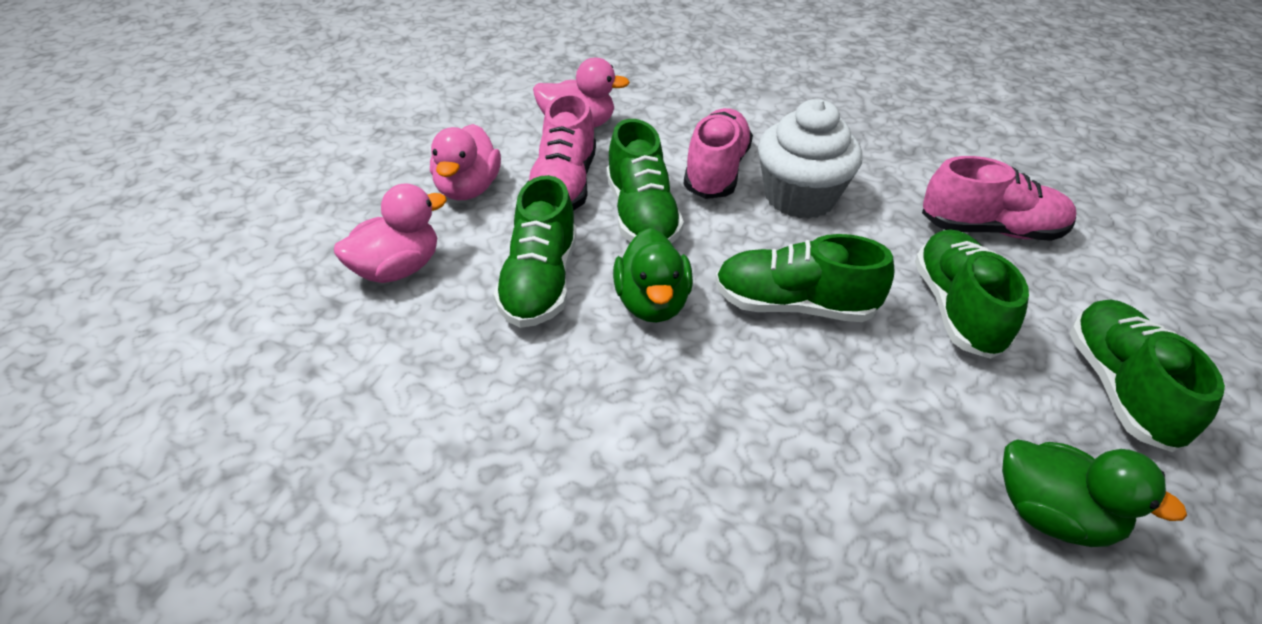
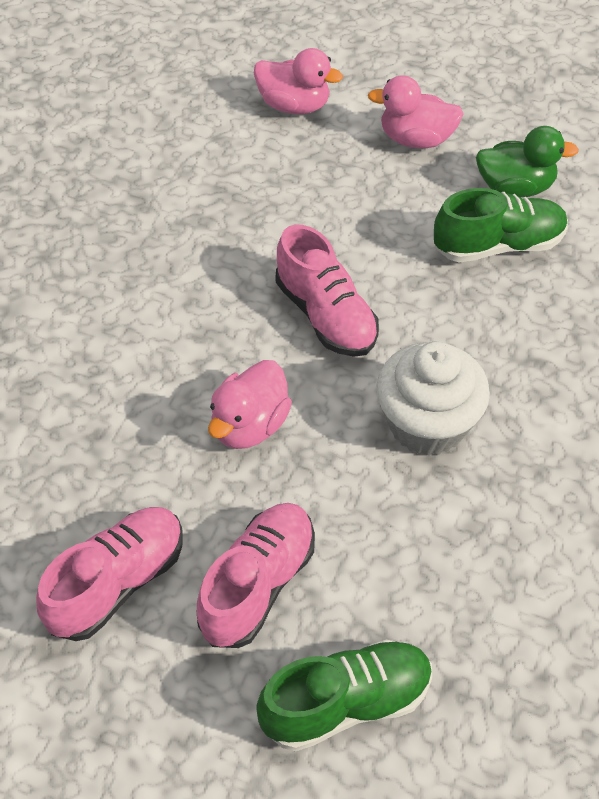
green duck: 2 -> 1
green shoe: 5 -> 2

